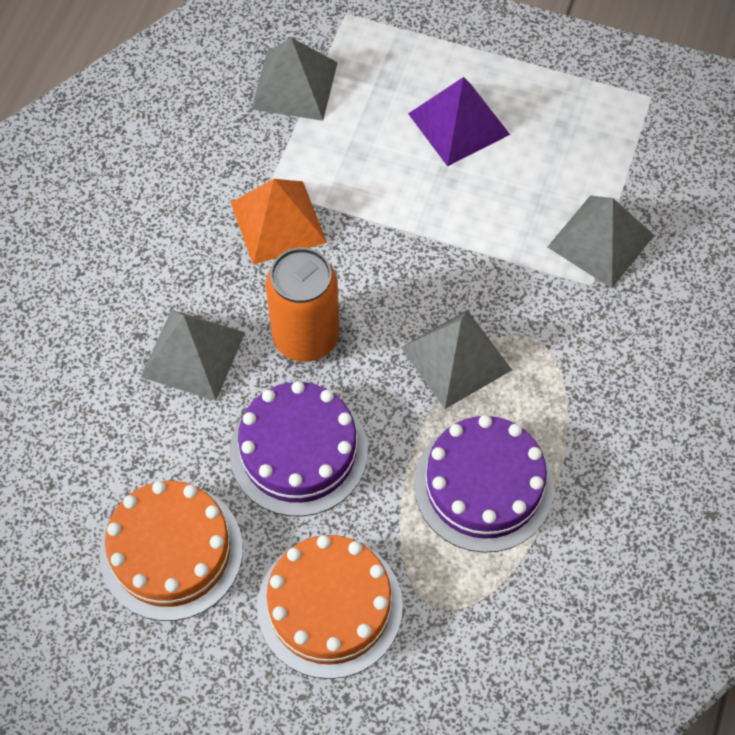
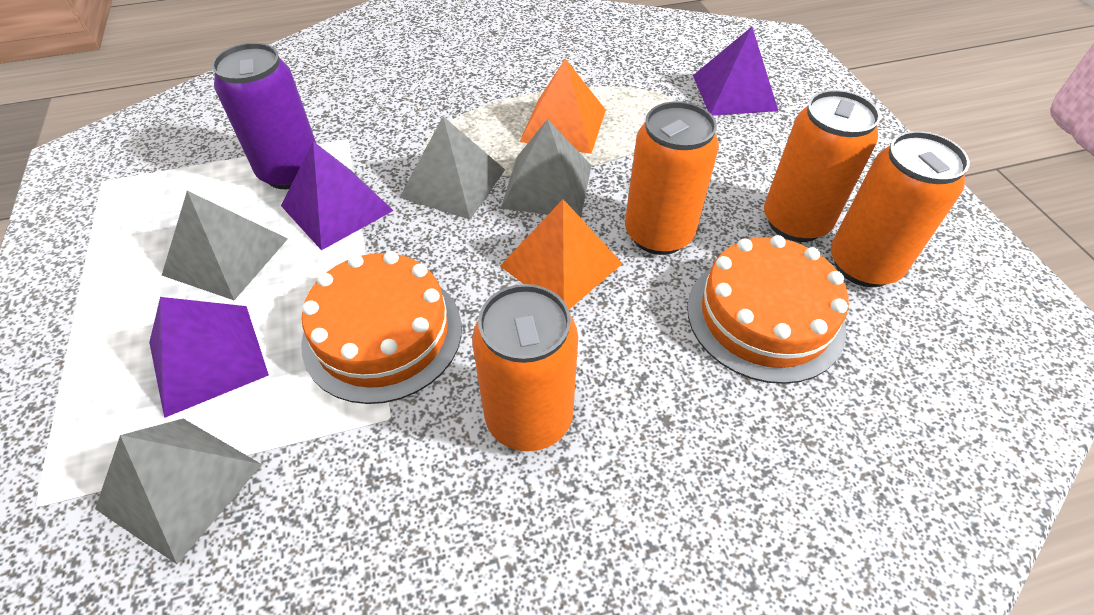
orange can: 1 -> 4
orange pyramid: 1 -> 2
purple cake: 2 -> 0
purple can: 0 -> 1
purple pyramid: 1 -> 3

